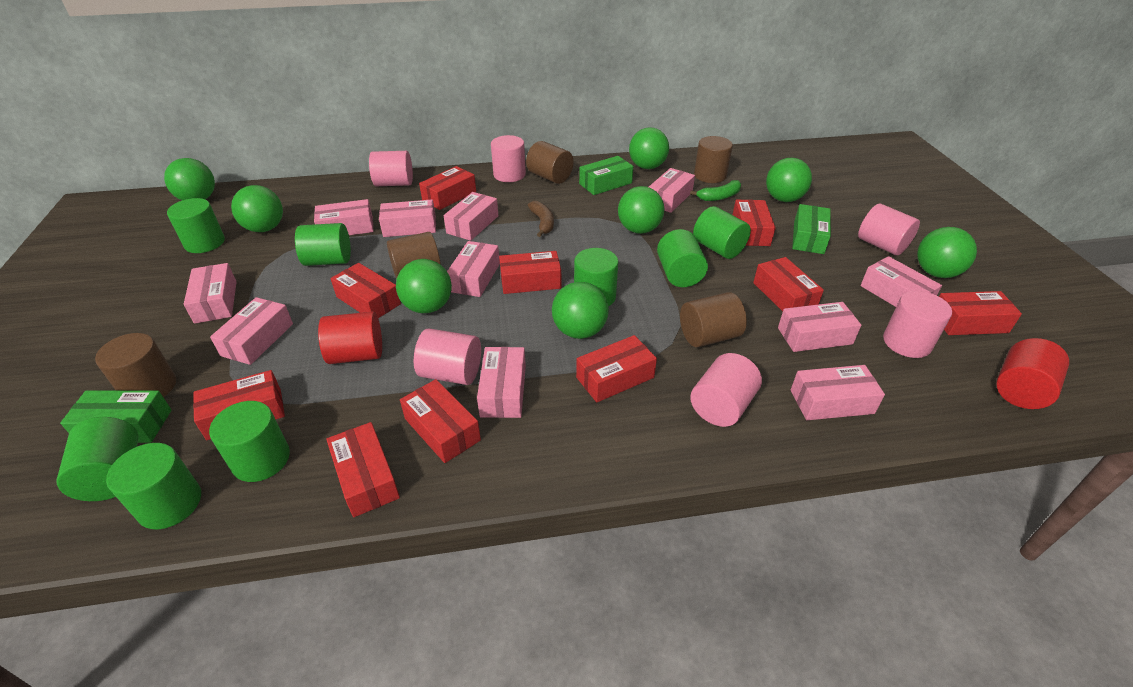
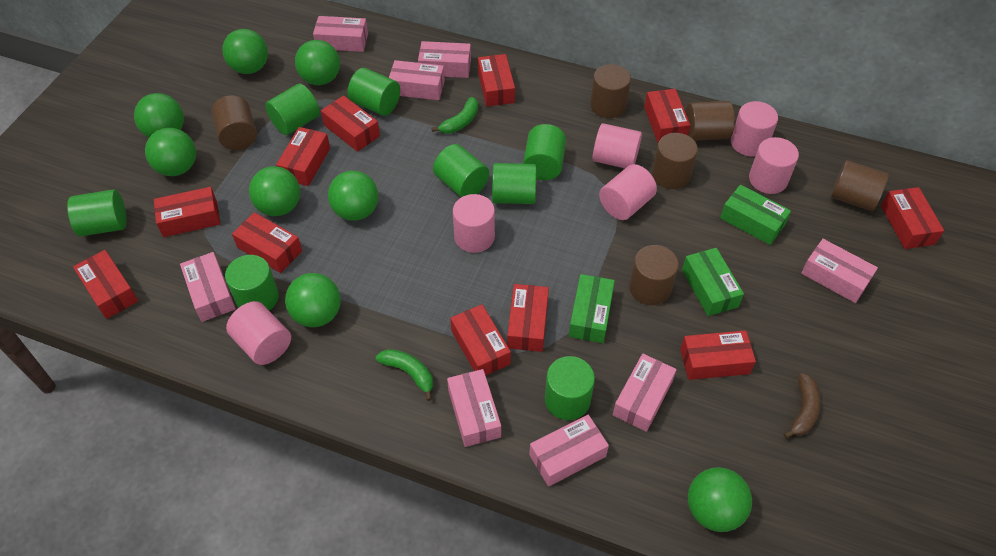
brown cylinder: 5 -> 6
green banana: 1 -> 2
pink box: 11 -> 8
red box: 10 -> 11
red cylinder: 2 -> 0

